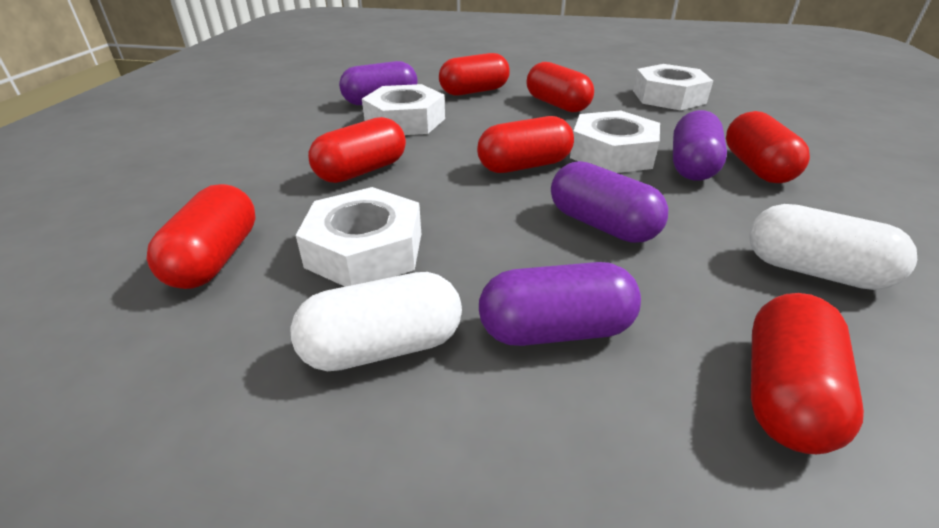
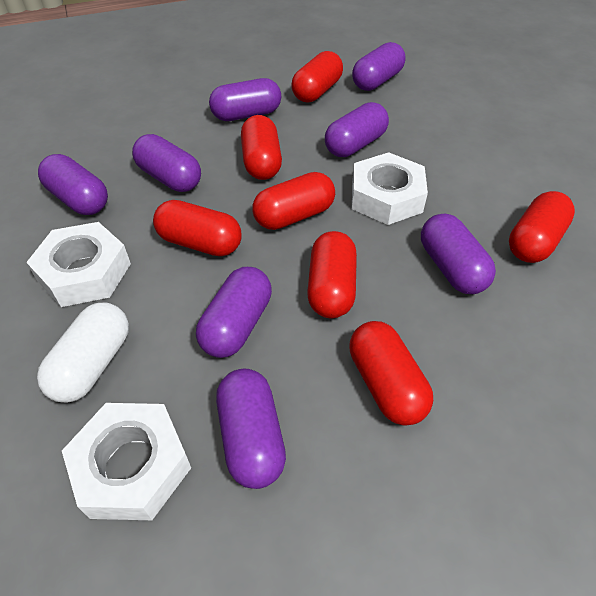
purple capsule: 4 -> 8
white capsule: 2 -> 1
white nut: 4 -> 3

